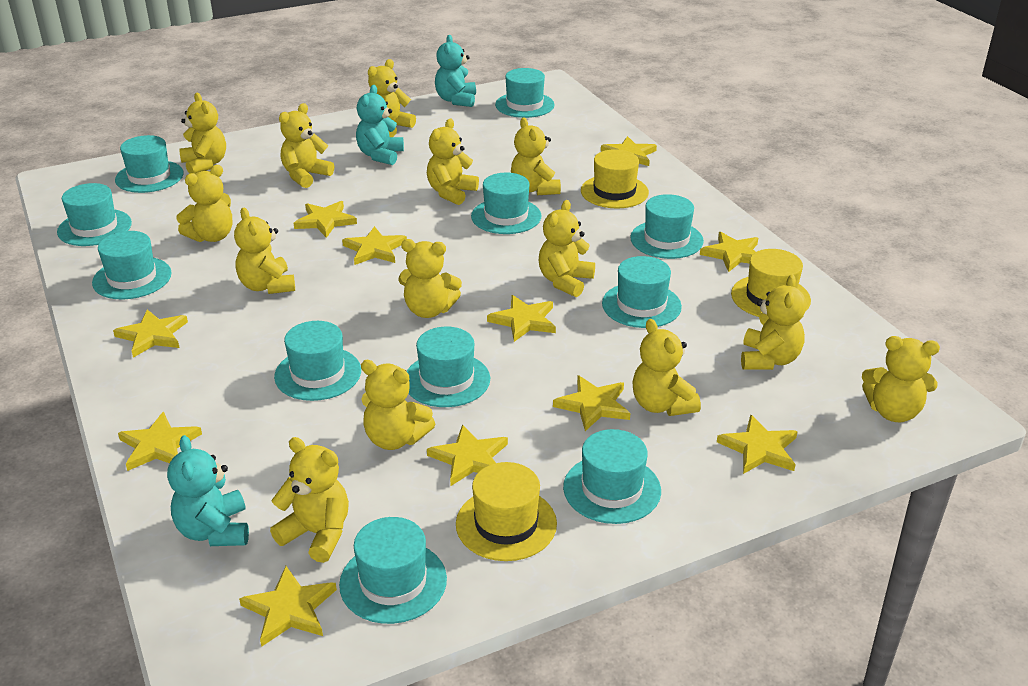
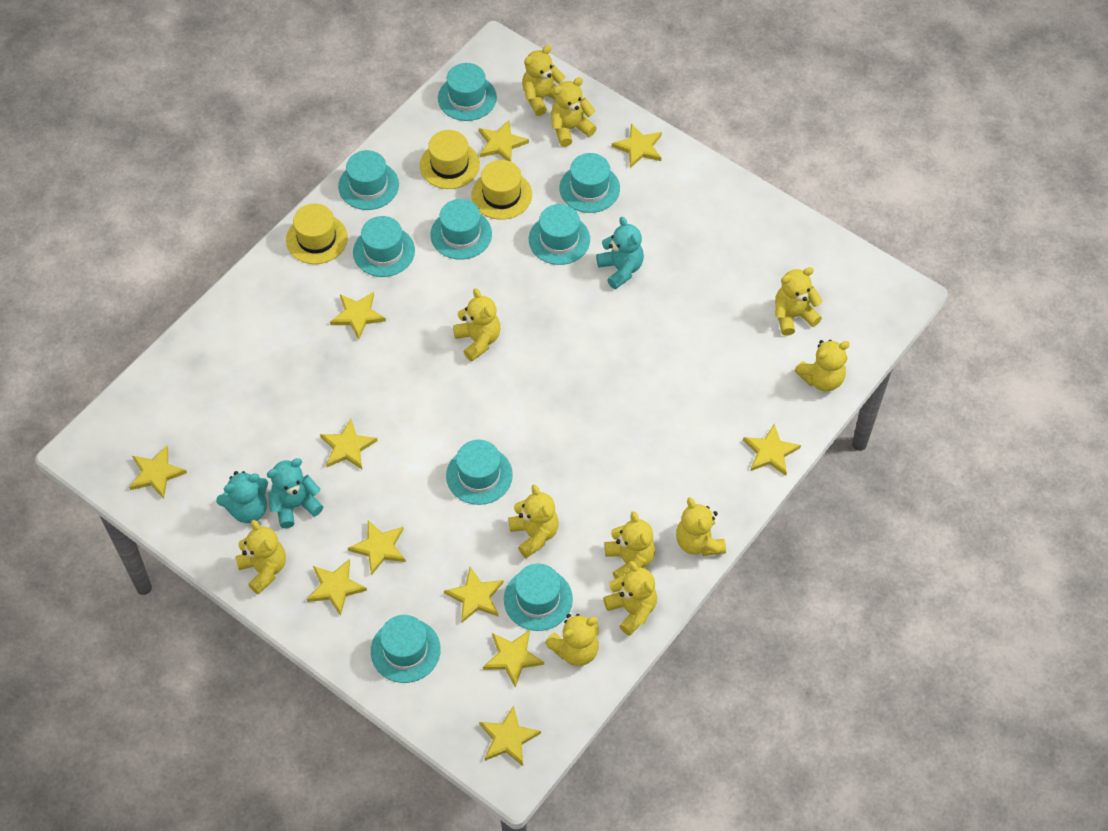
turquoise hat: 11 -> 9
yellow teddy bear: 14 -> 11

